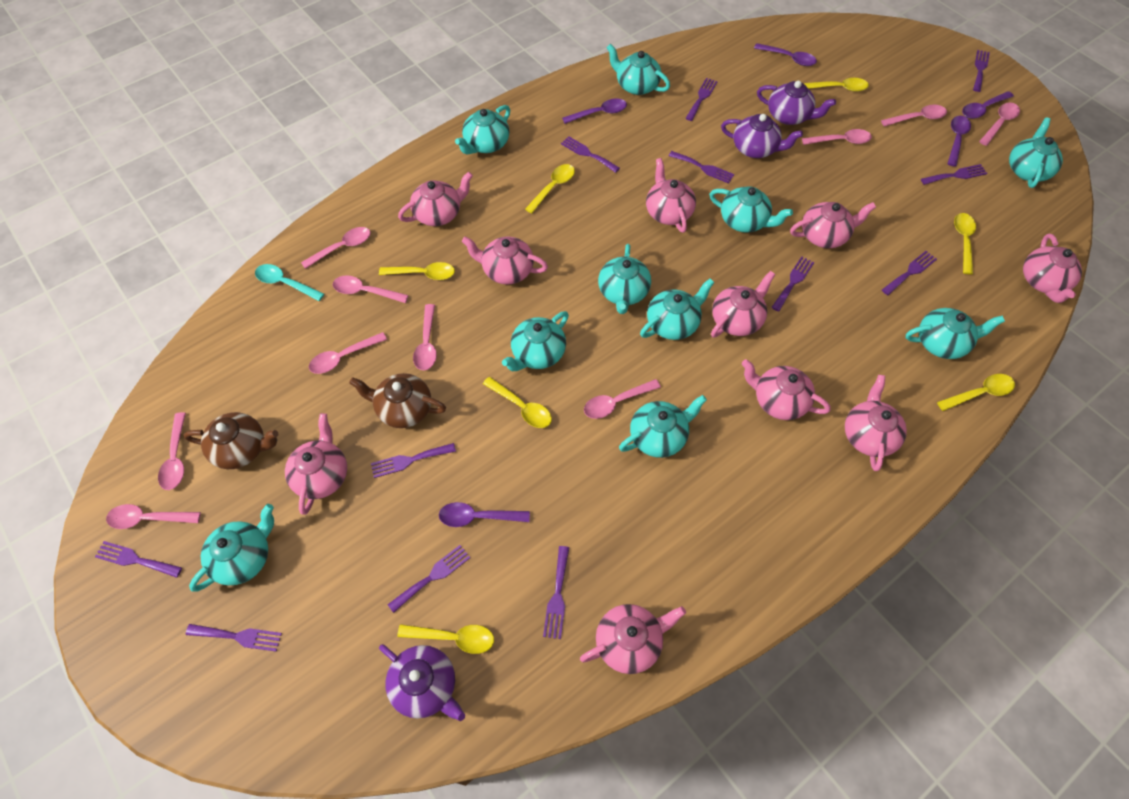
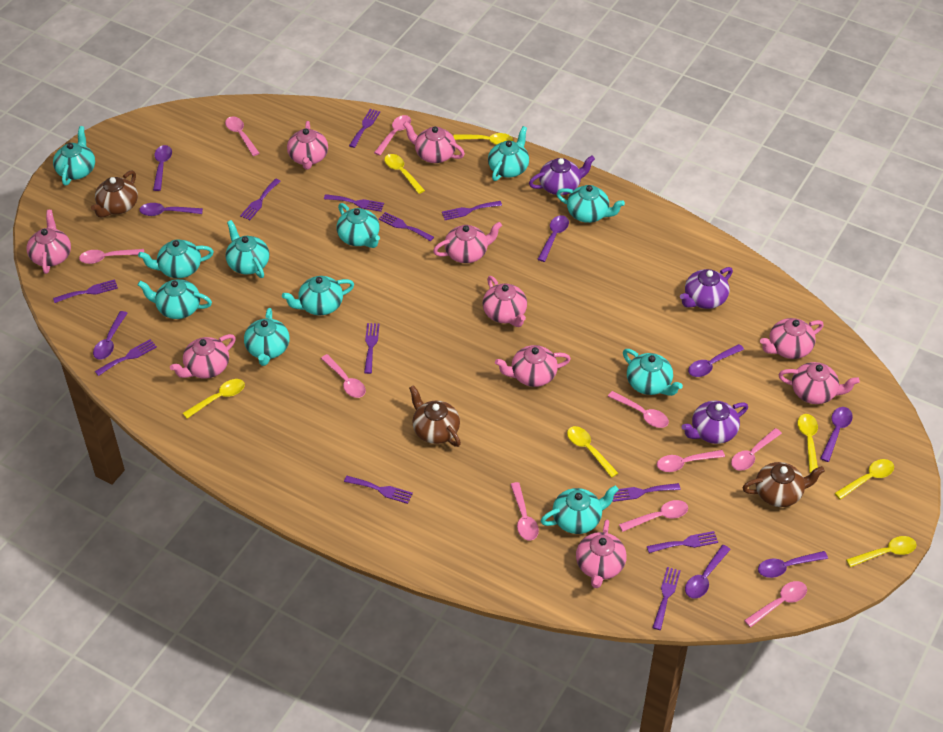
brown teapot: 2 -> 3
purple spoon: 5 -> 8
turquoise spoon: 1 -> 0
turquoise teapot: 10 -> 11

